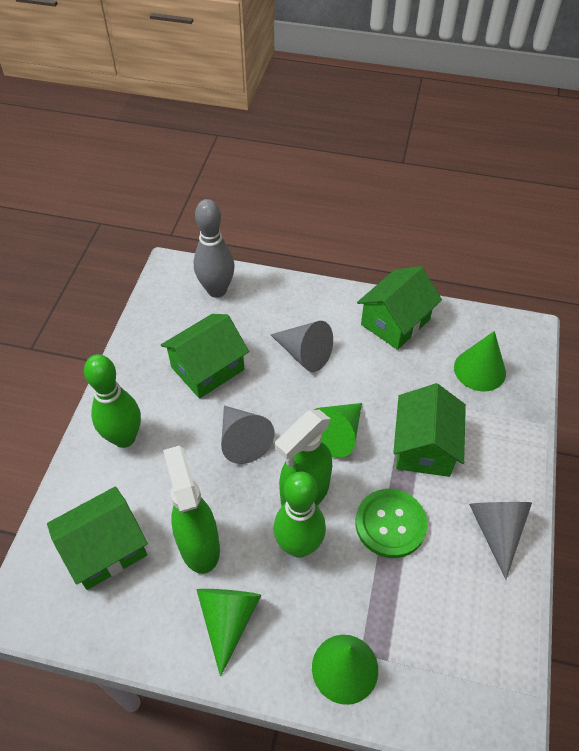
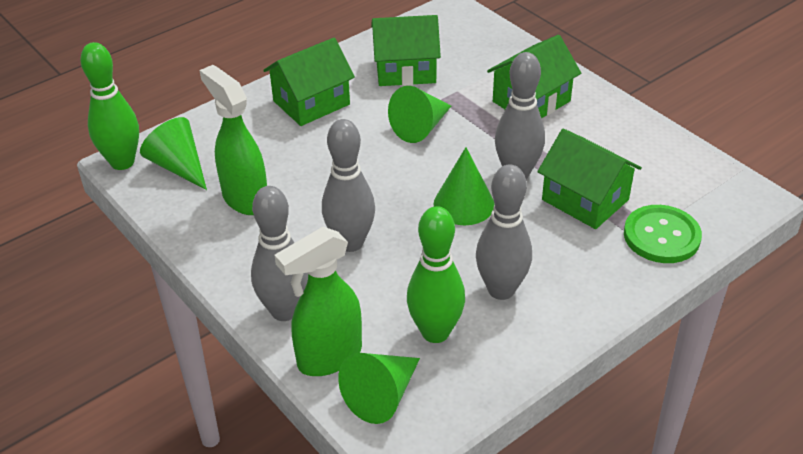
grey bowling pin: 1 -> 4
grey cone: 3 -> 0

